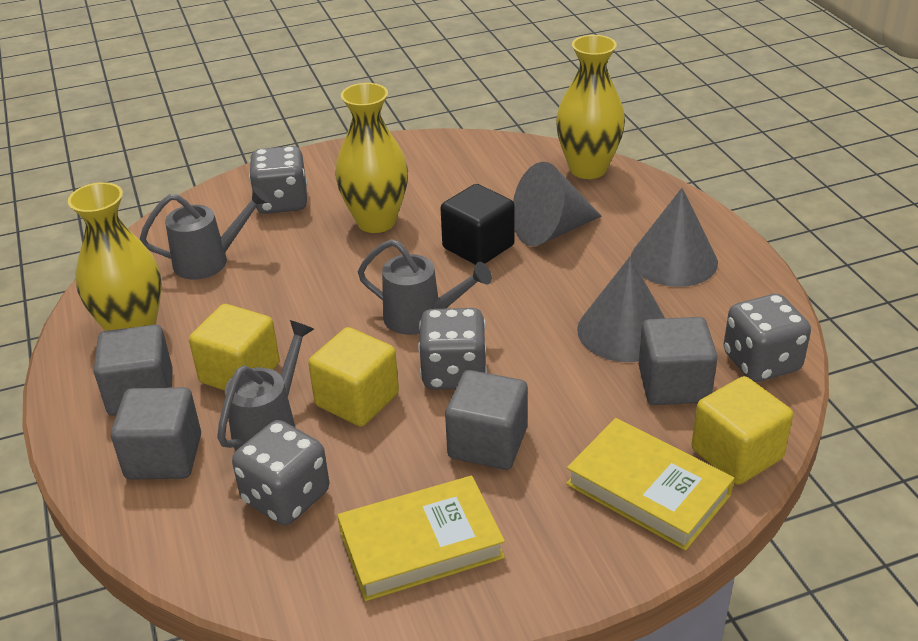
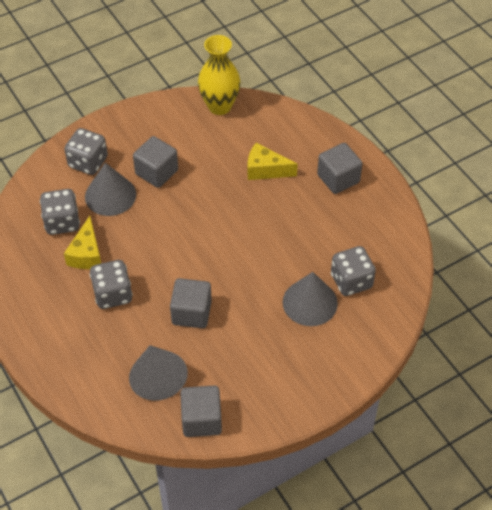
black cube: 1 -> 0
grey watering can: 3 -> 0
yellow book: 2 -> 0
yellow cheese: 0 -> 2
yellow cube: 3 -> 0
yellow vase: 3 -> 1

